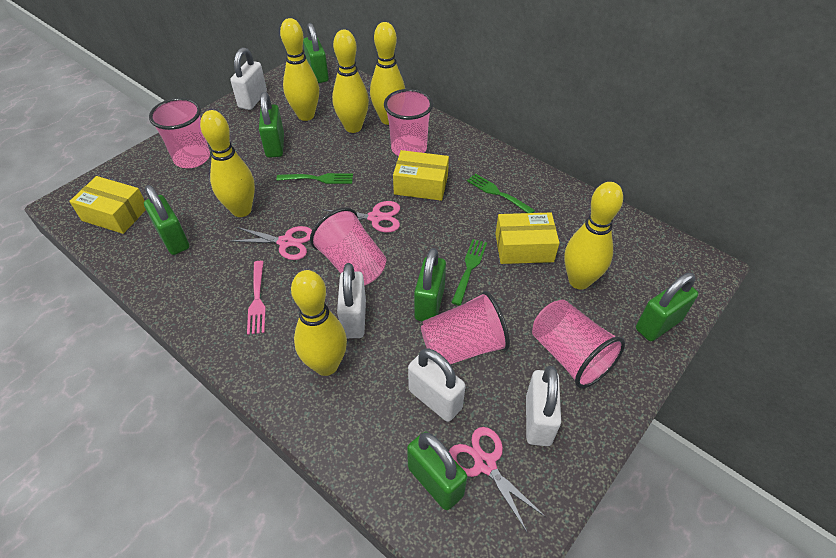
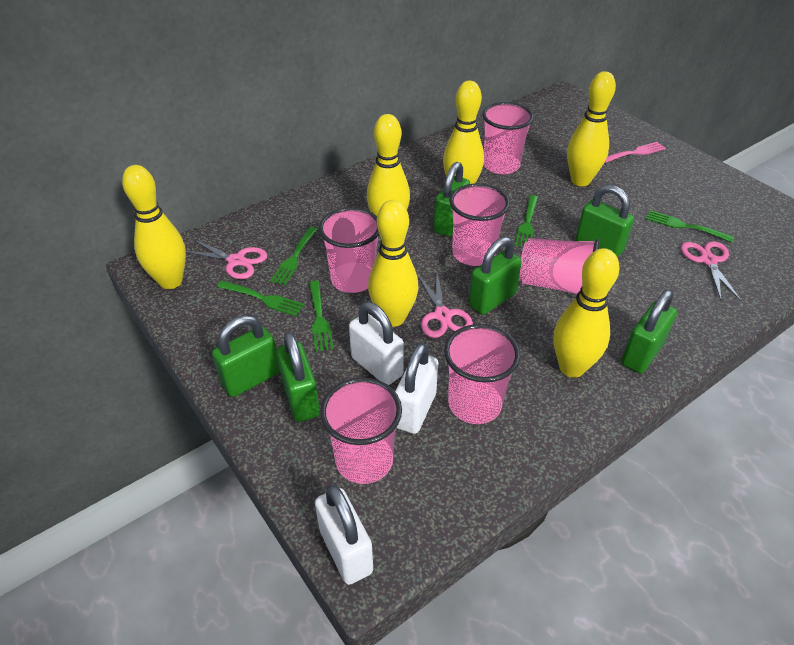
green fork: 3 -> 5
pink cup: 5 -> 6
white padlock: 4 -> 3
yellow box: 3 -> 0

